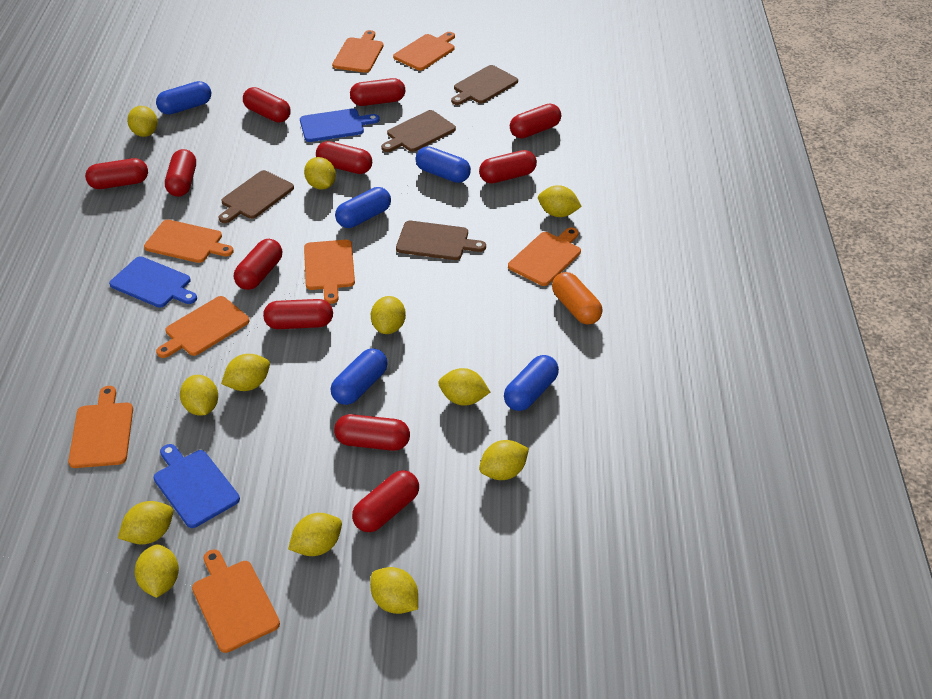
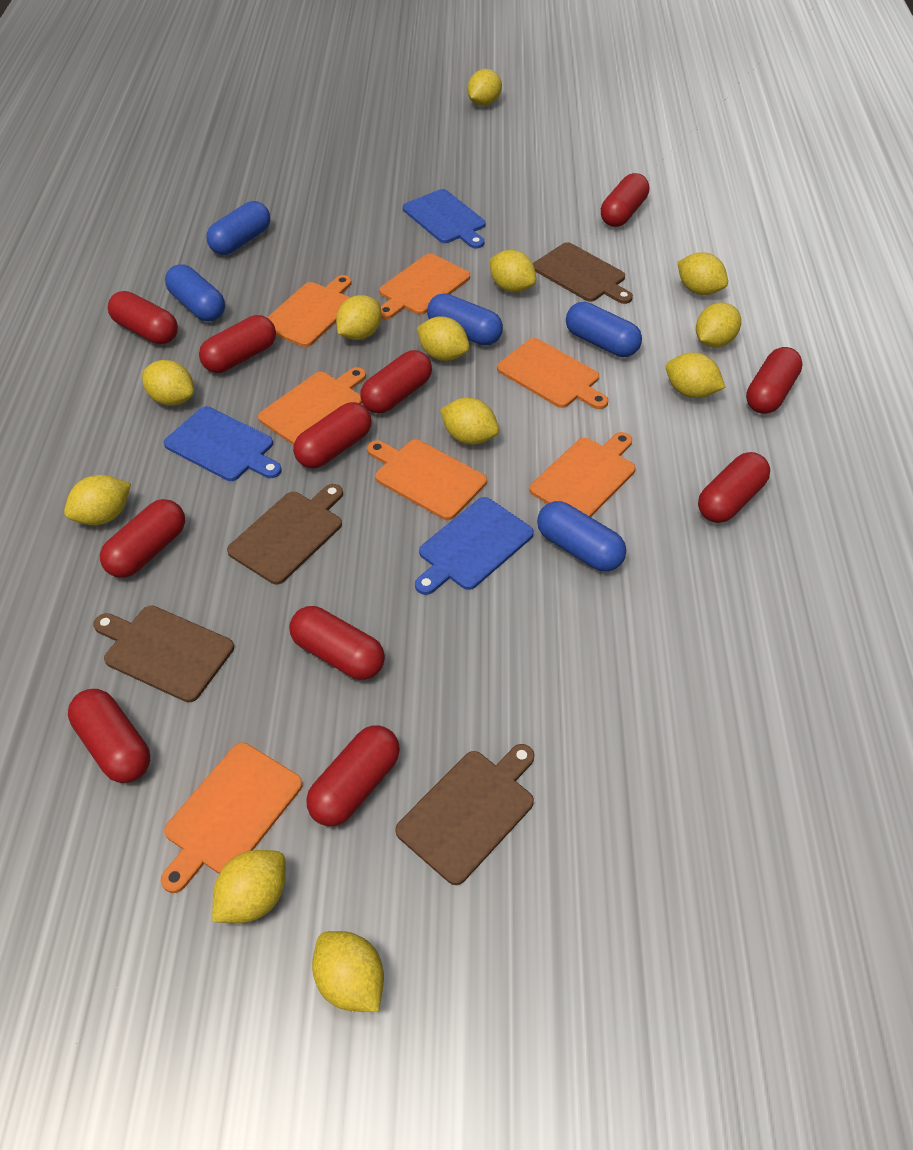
orange capsule: 1 -> 0
orange cutting board: 8 -> 7

